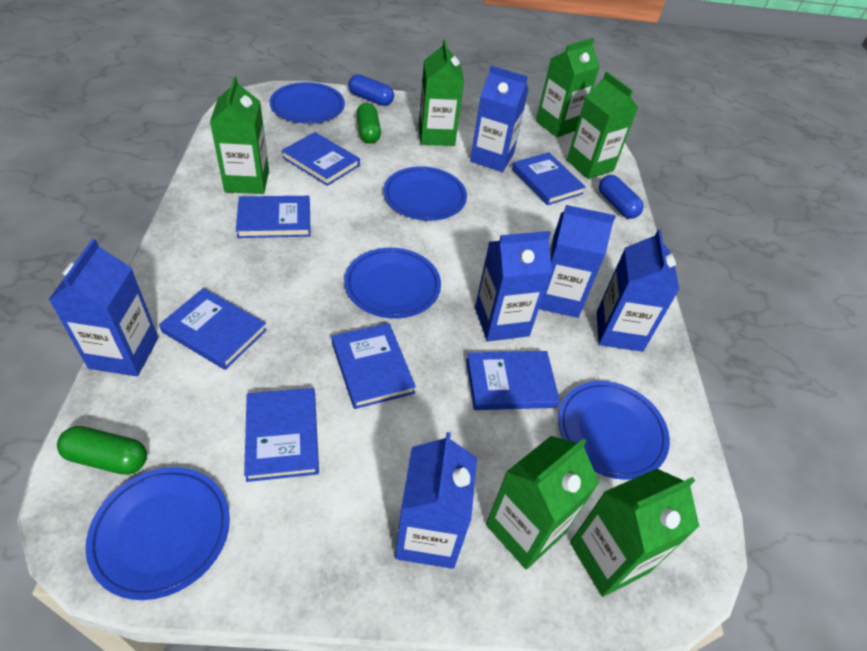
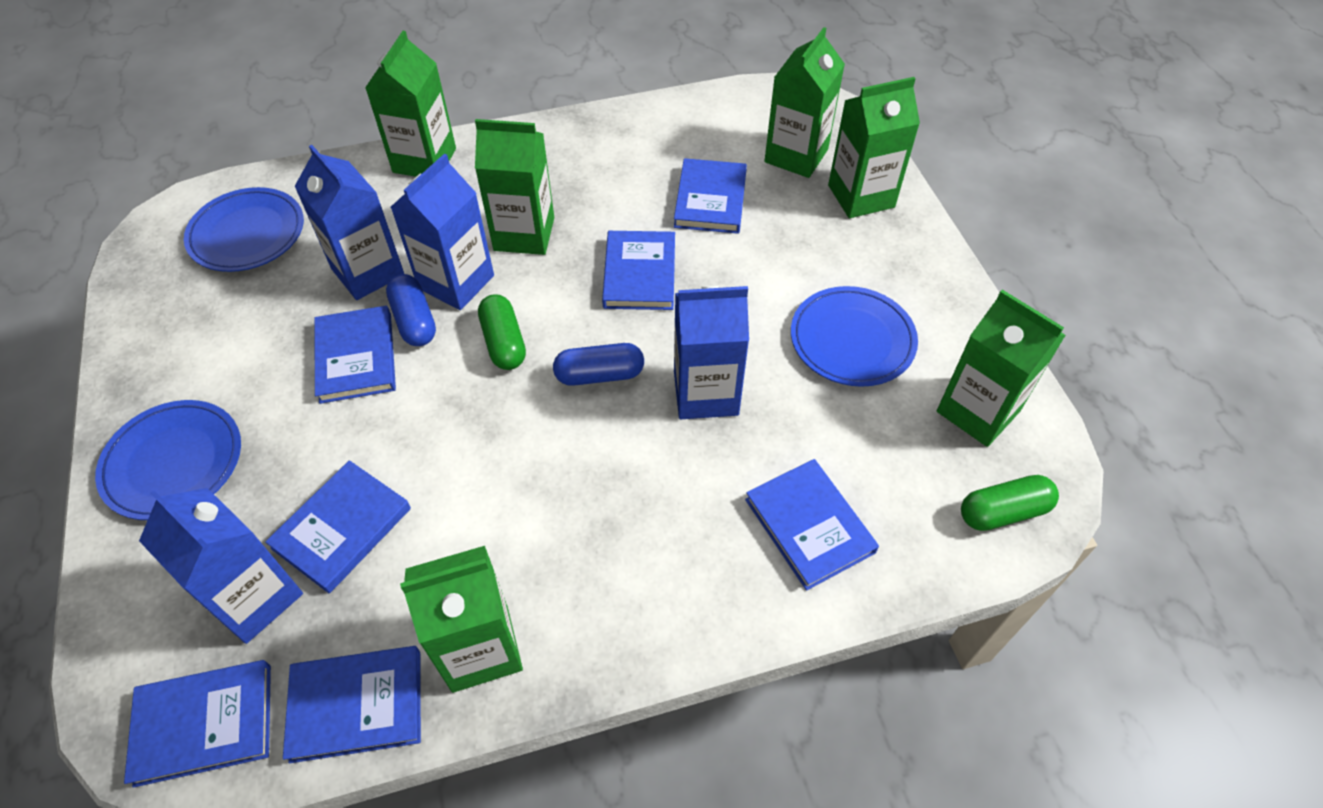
blue carton: 6 -> 4
blue plate: 5 -> 3

